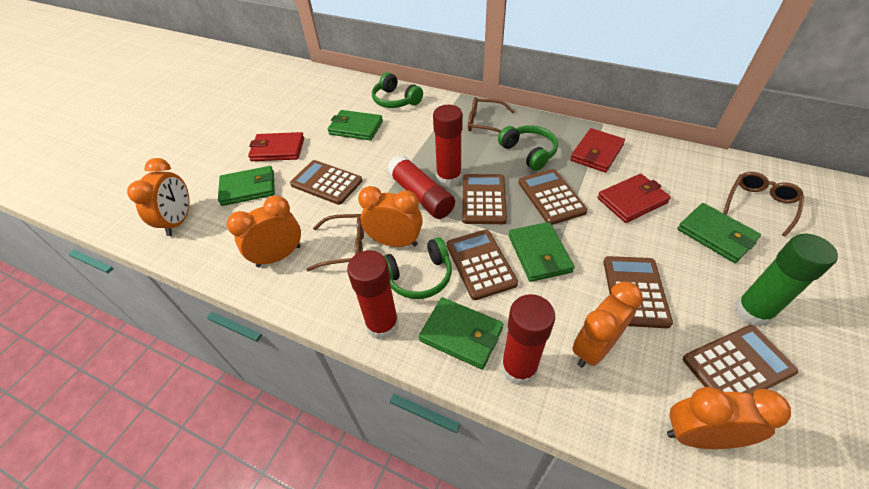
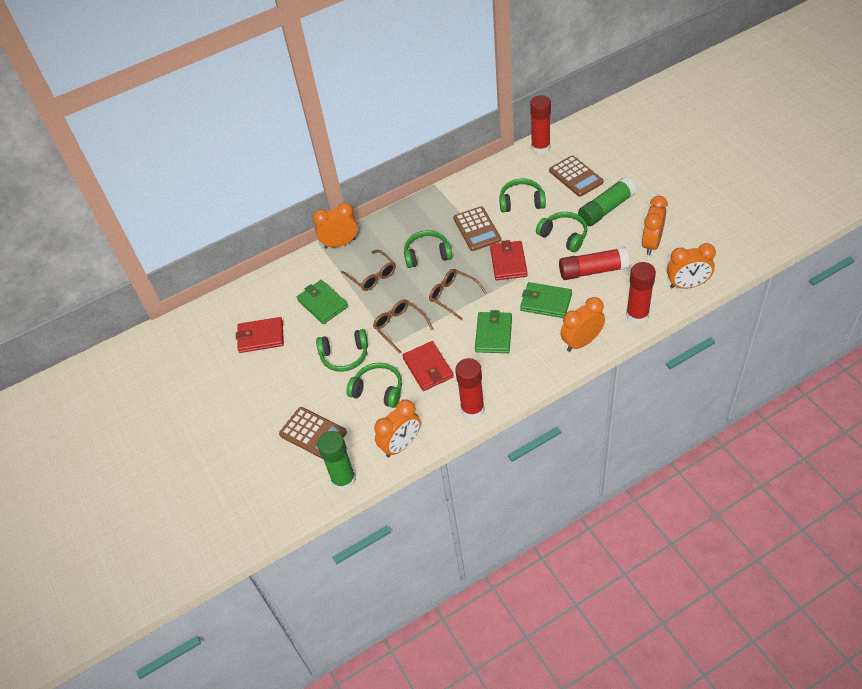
brown calculator: 6 -> 3
green glue stick: 1 -> 2
green headphones: 3 -> 5
green wallet: 5 -> 3

